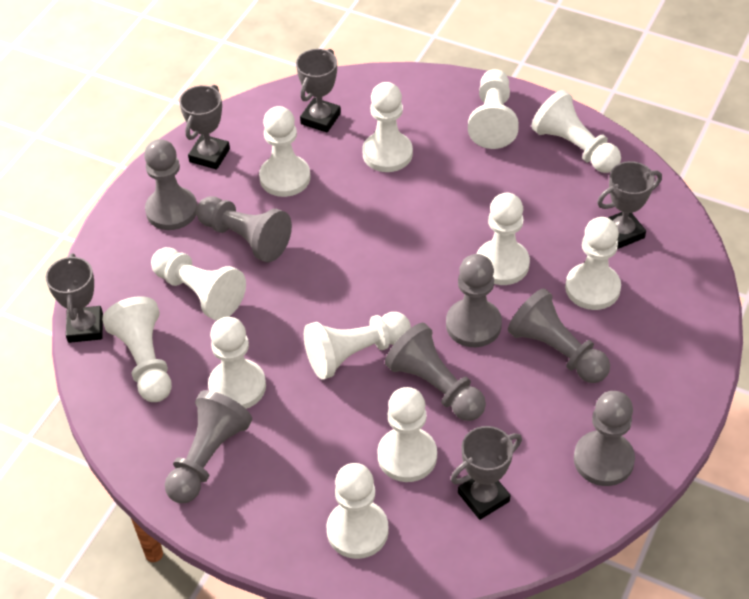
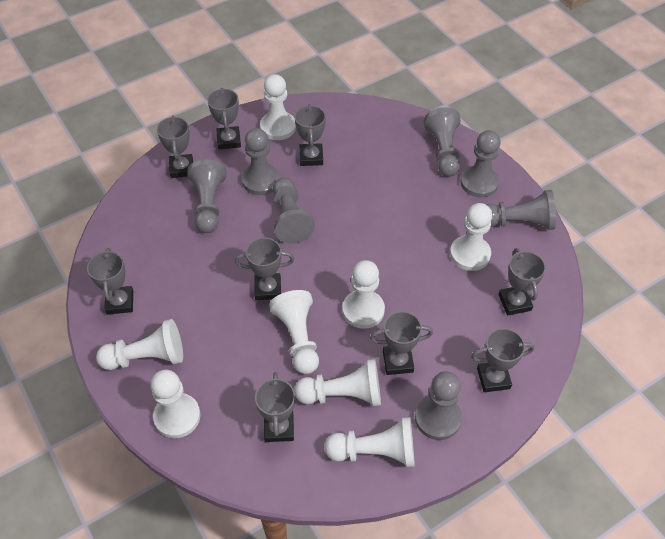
grey trophy: 5 -> 9
white pawn: 12 -> 8

